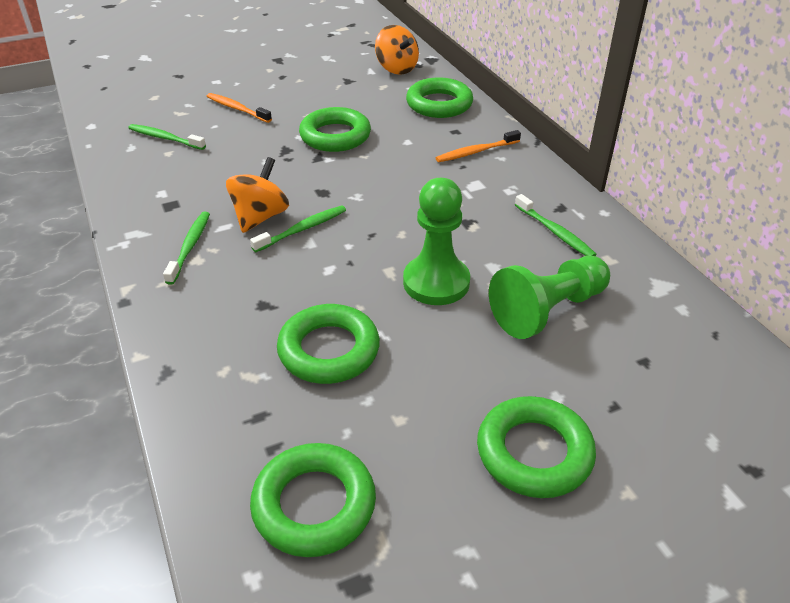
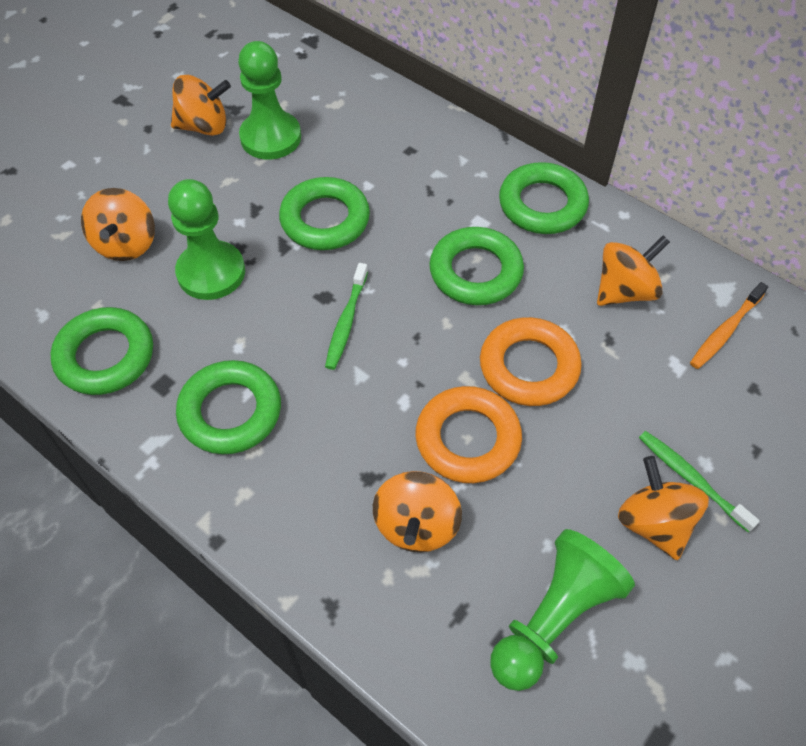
green pawn: 2 -> 3
green toothbrush: 4 -> 2
orange ring: 0 -> 2
orange spinning top: 2 -> 5
orange toothbrush: 2 -> 1

